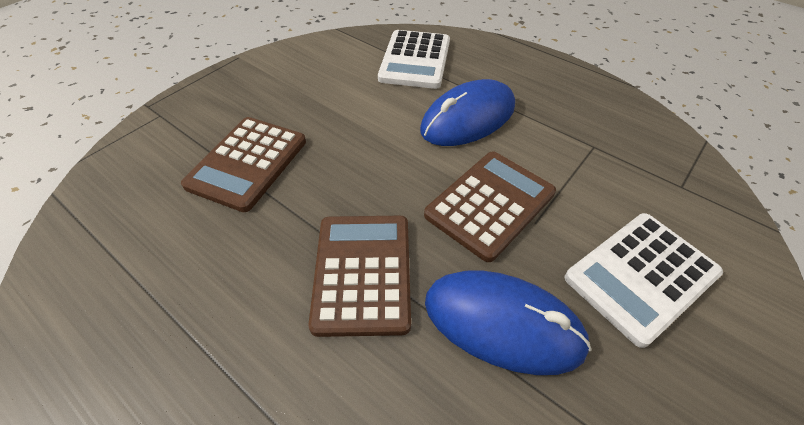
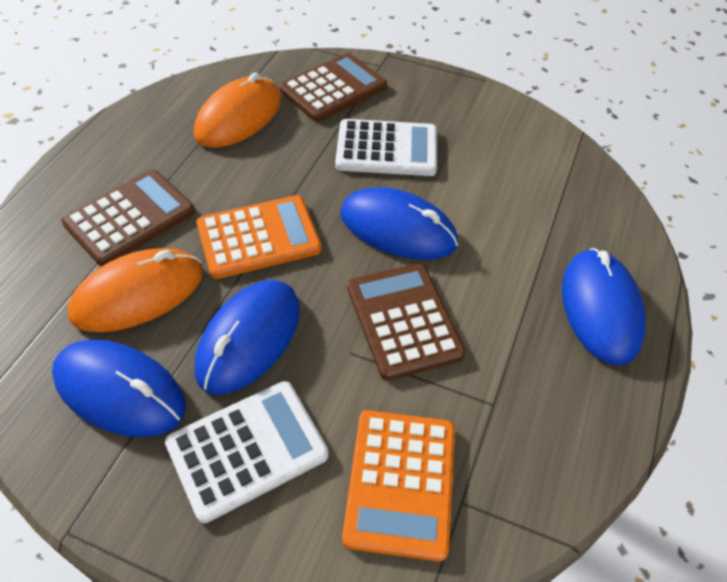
blue mouse: 2 -> 4
orange calculator: 0 -> 2
orange mouse: 0 -> 2

